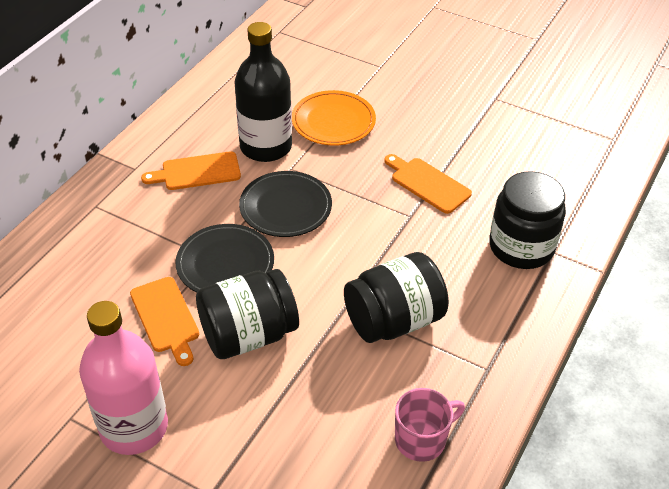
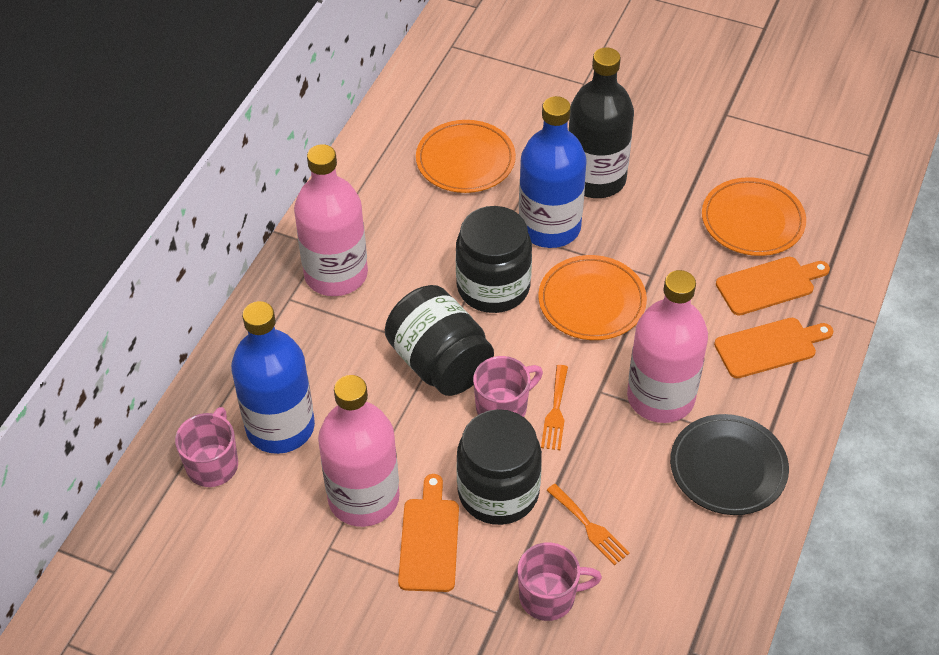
black plate: 2 -> 1
blue bottle: 0 -> 2
orange fork: 0 -> 2
orange plate: 1 -> 3
pink bottle: 1 -> 3
pink mug: 1 -> 3

